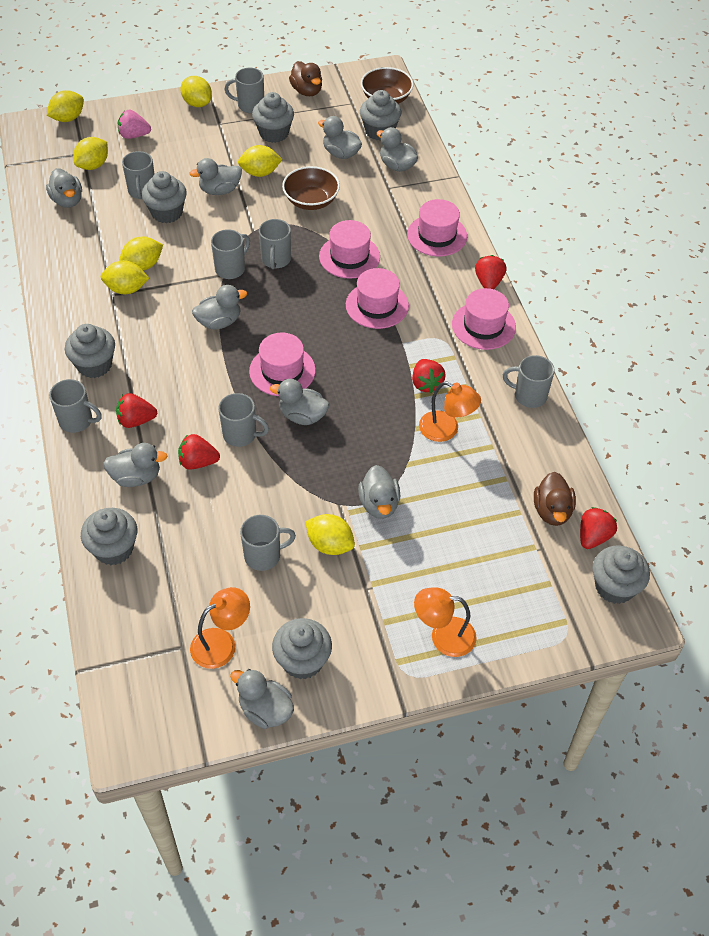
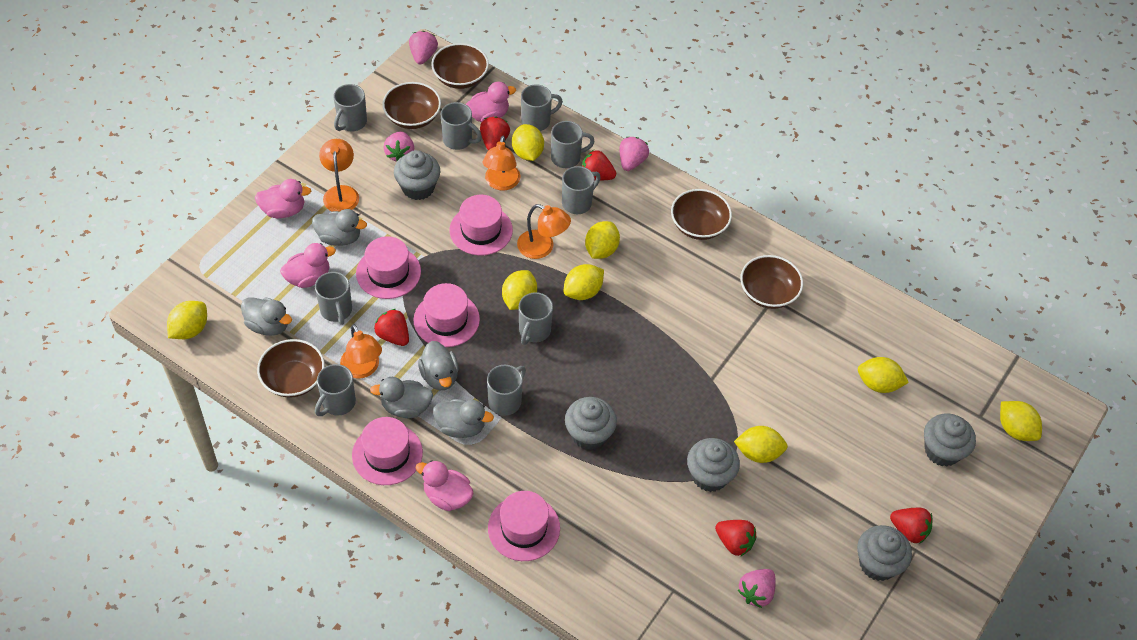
brown bowl: 2 -> 5
brown duck: 2 -> 0
grey cupcake: 7 -> 5
grey duck: 9 -> 5
grey mug: 8 -> 9
orange lamp: 3 -> 4
pink duck: 0 -> 4
pink strawberry: 1 -> 4
yellow lemon: 7 -> 8

